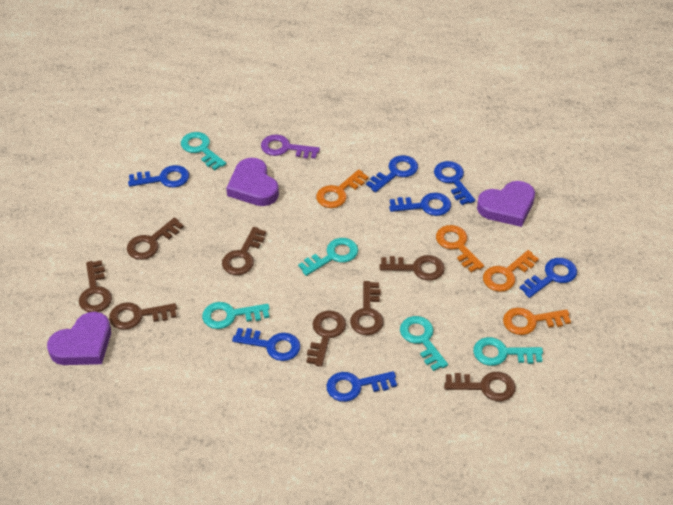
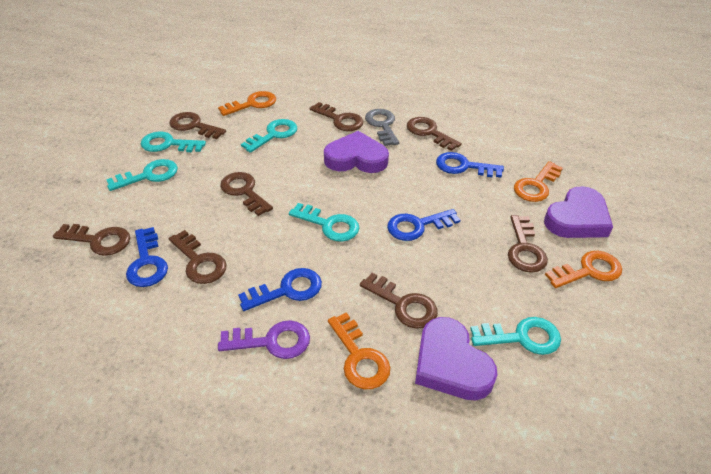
blue key: 7 -> 4
grey key: 0 -> 1

